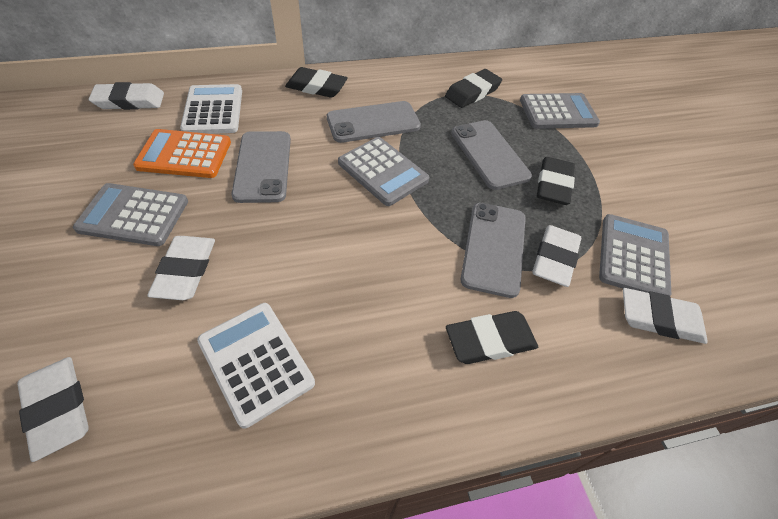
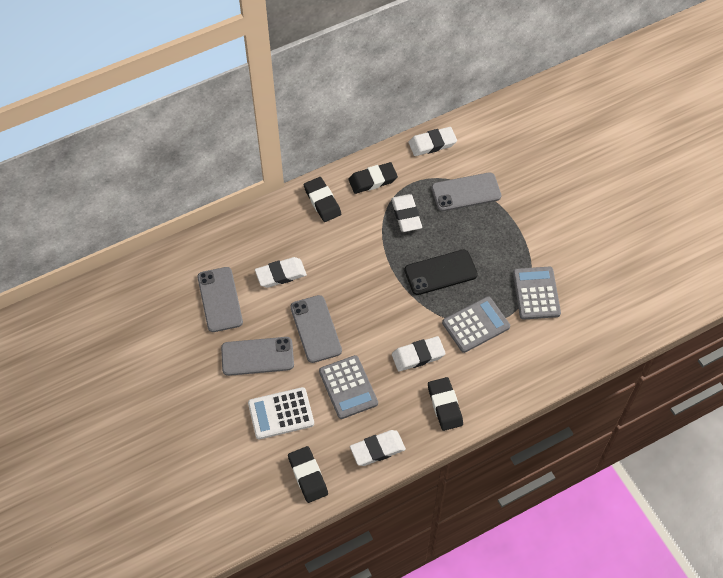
black phone: 0 -> 1
grey calculator: 4 -> 3
orange calculator: 1 -> 0
white calculator: 2 -> 1

